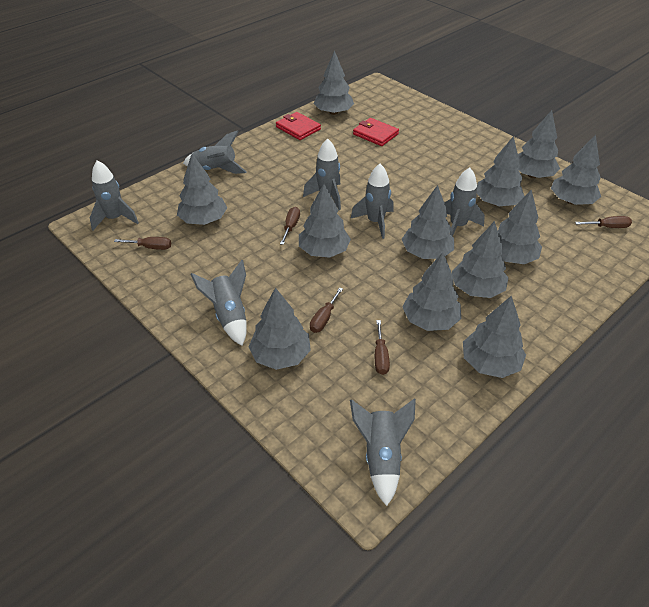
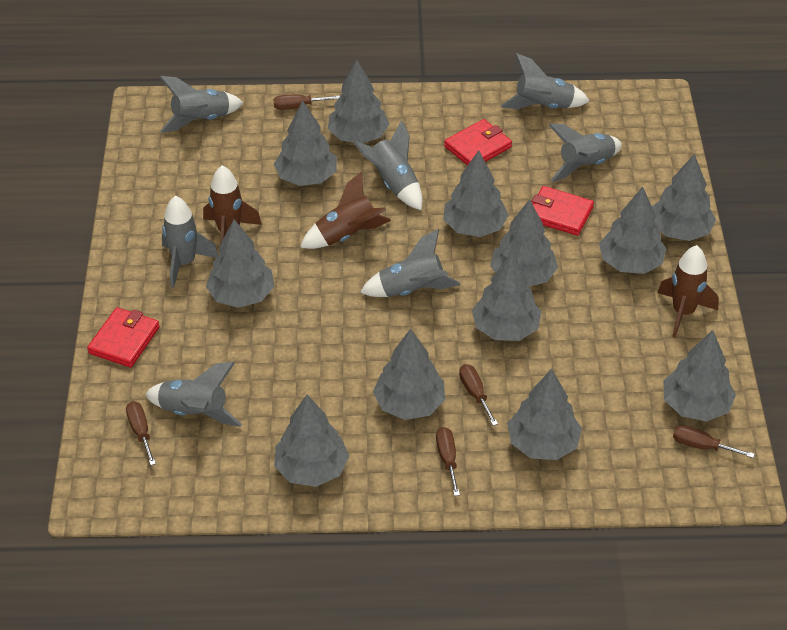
brown rocket: 0 -> 3
red wallet: 2 -> 3

